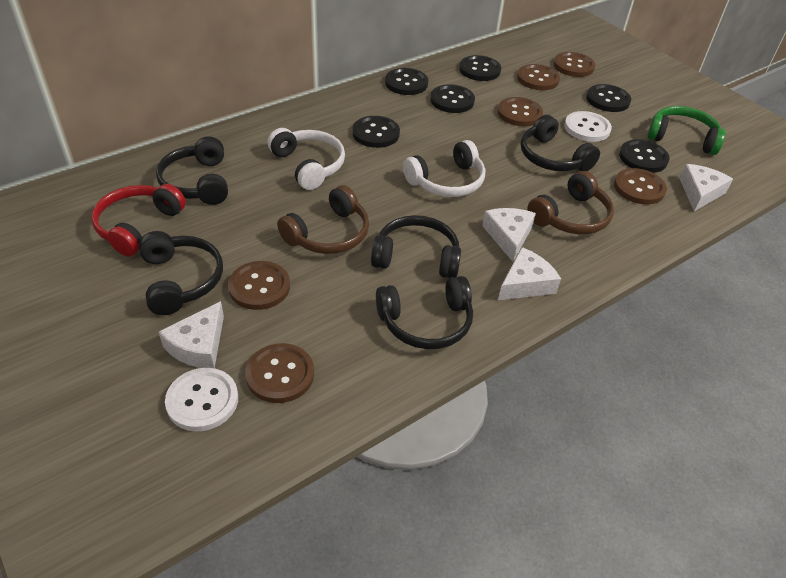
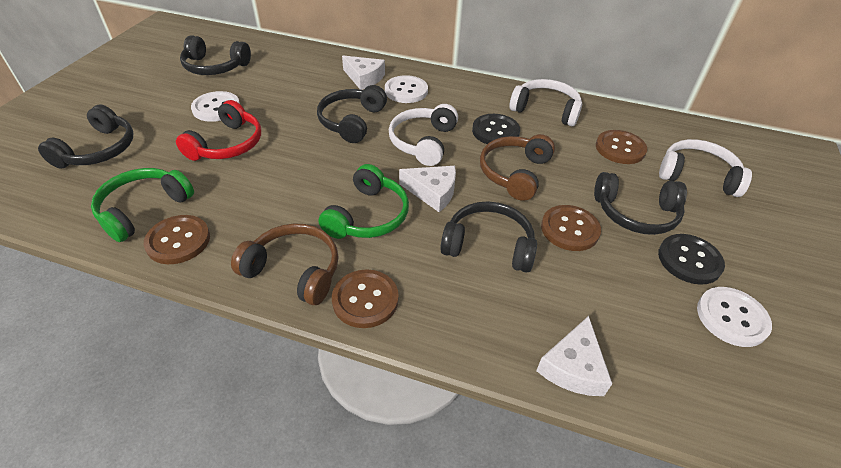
black button: 6 -> 2
brown button: 6 -> 4
green headphones: 1 -> 2
white button: 2 -> 3
white cheese: 4 -> 3
white headphones: 2 -> 3

